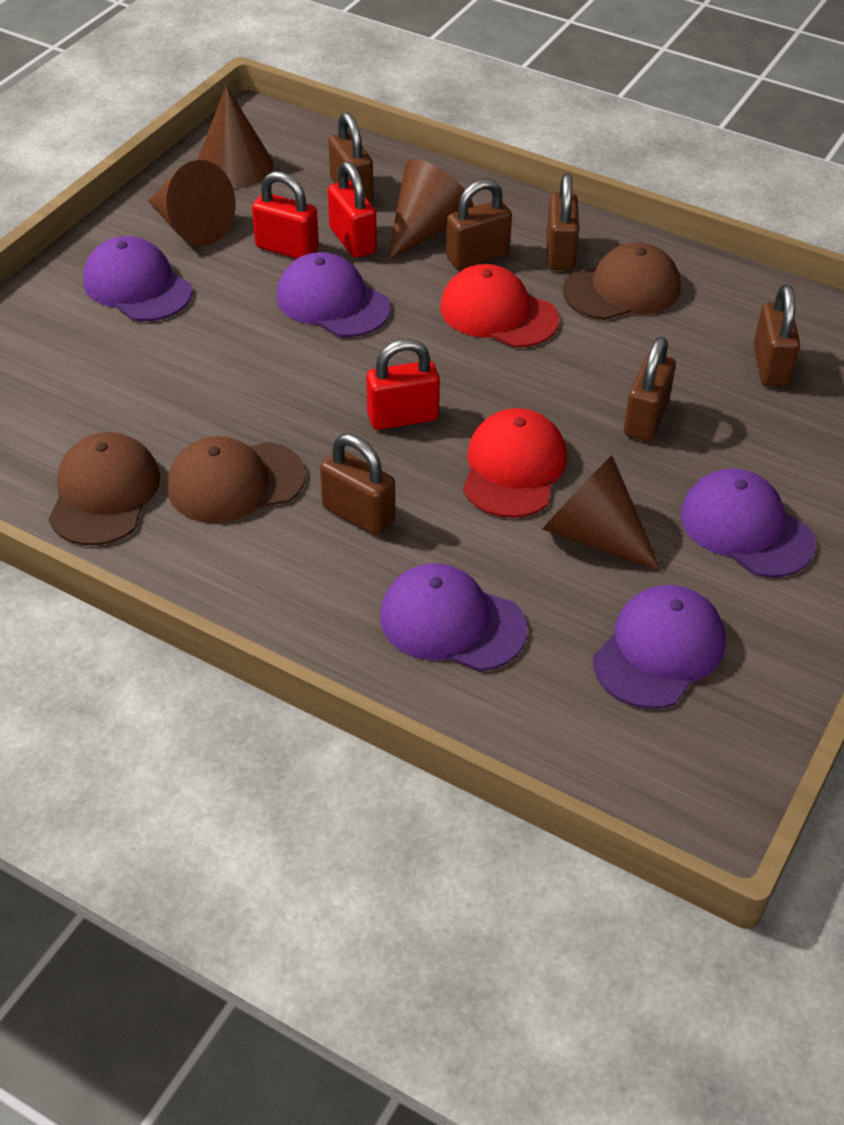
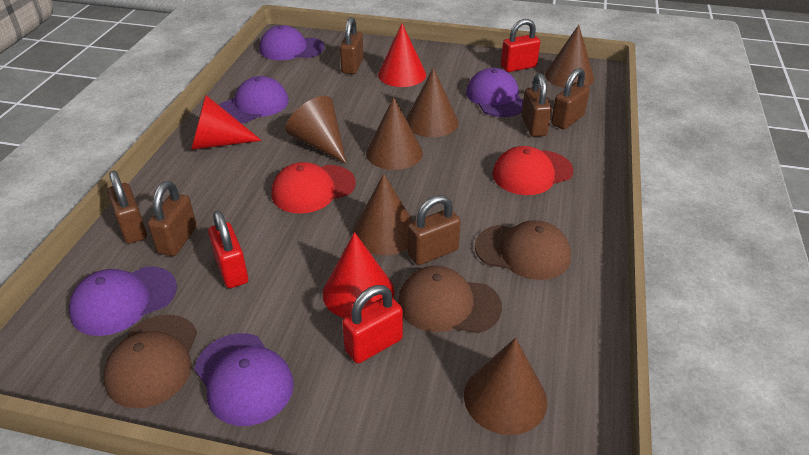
brown cone: 4 -> 6
red cone: 0 -> 3

